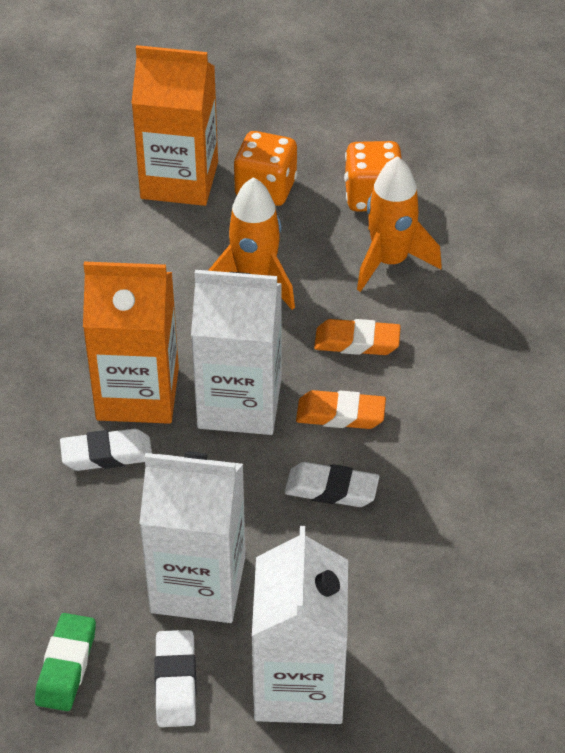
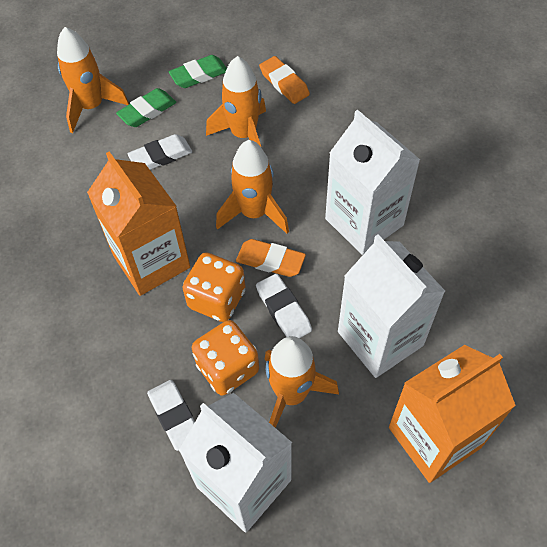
green eraser: 1 -> 2
orange rocket: 2 -> 4

